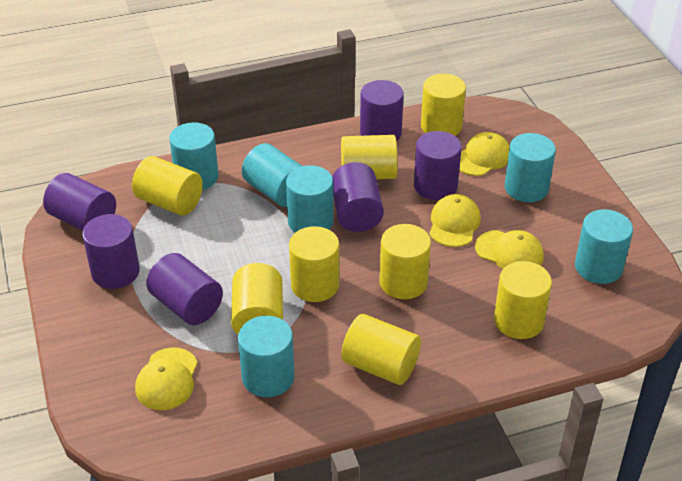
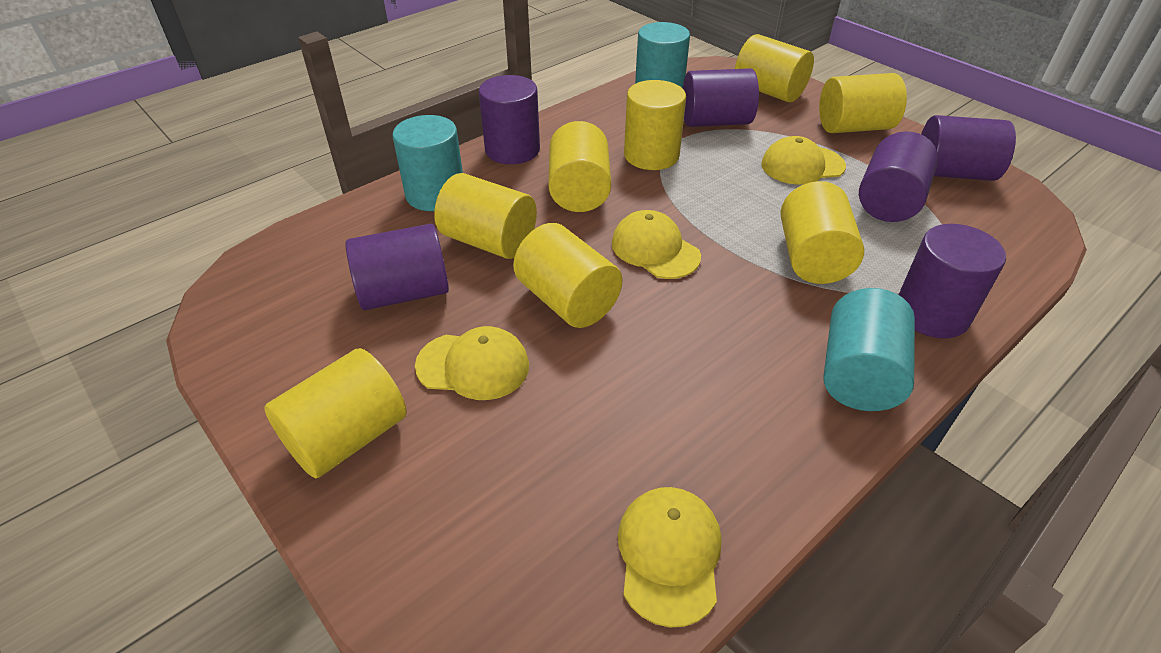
turquoise cylinder: 6 -> 3

